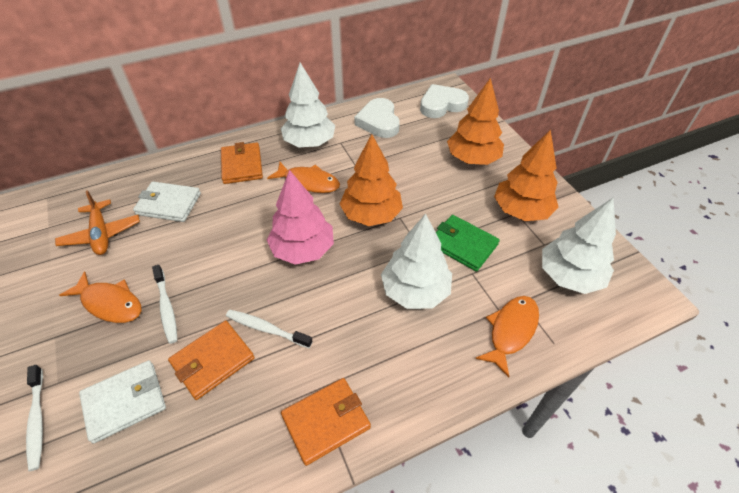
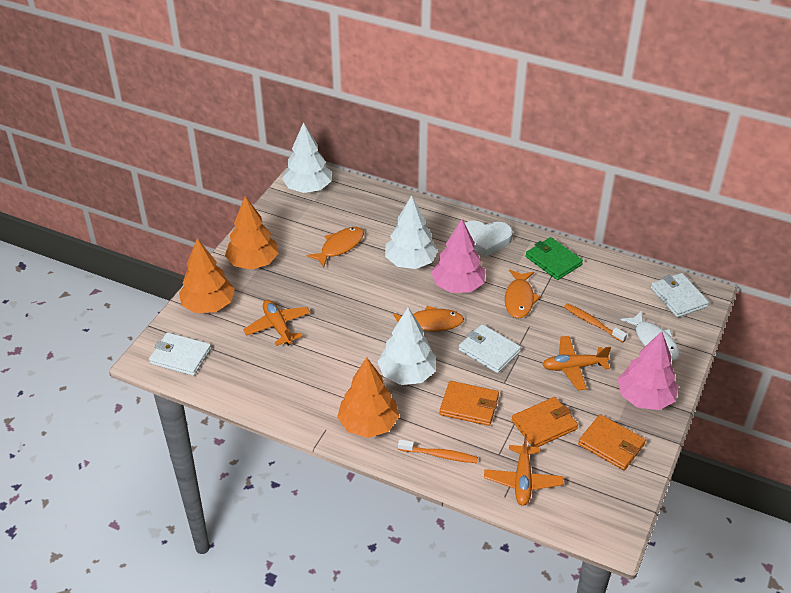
orange plane: 1 -> 3
orange toothbrush: 0 -> 2
pink tree: 1 -> 2
white fish: 0 -> 1
white heart: 2 -> 1
white toothbrush: 3 -> 0
white wallet: 2 -> 3

